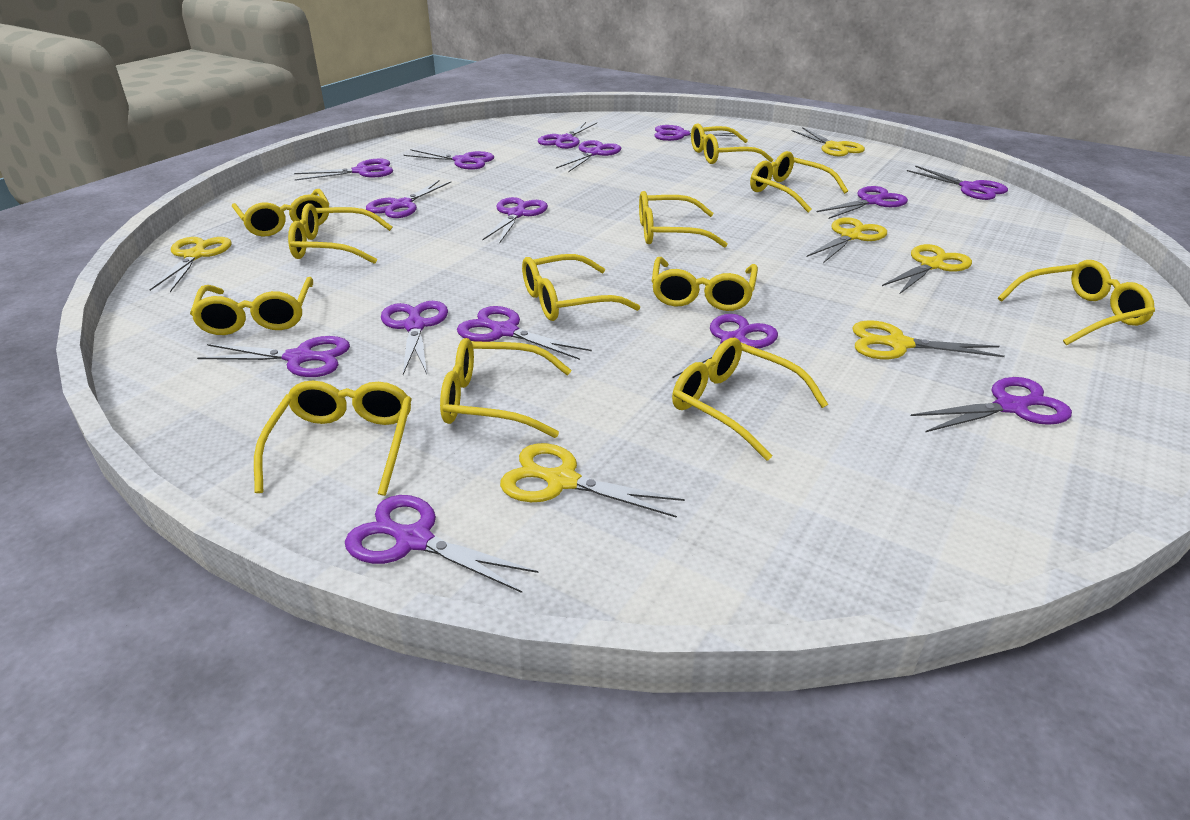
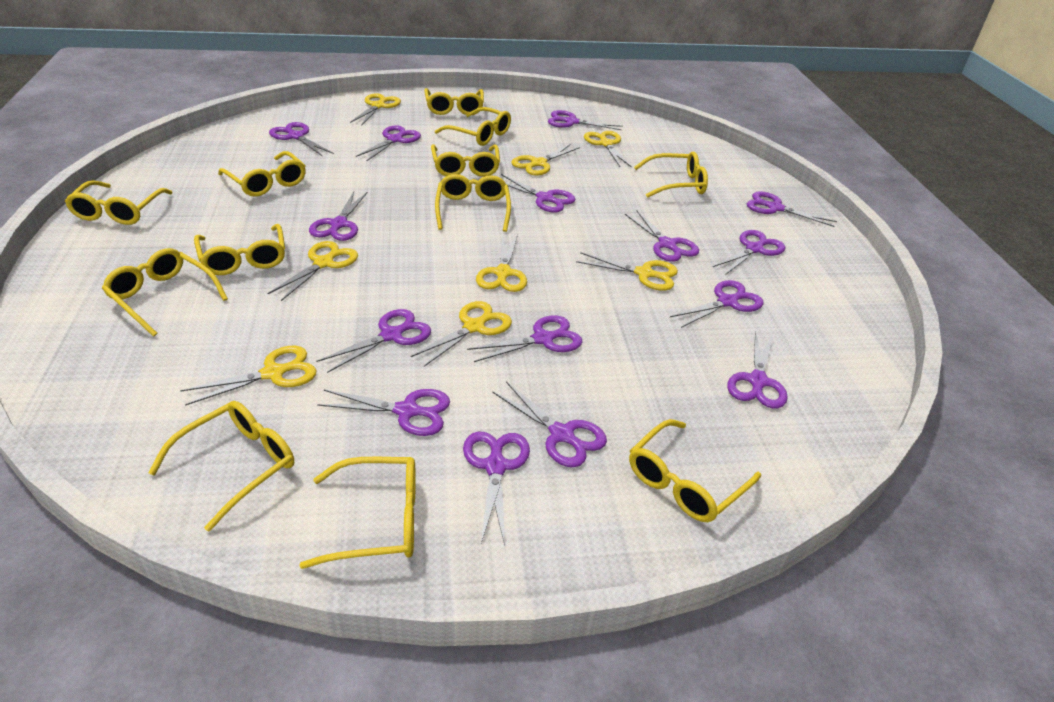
yellow scissors: 6 -> 8

